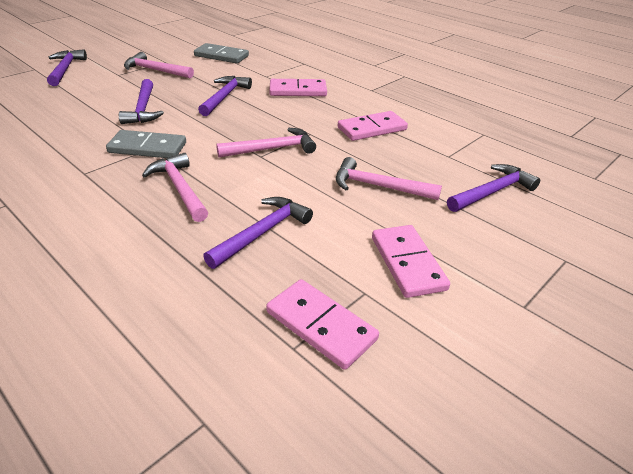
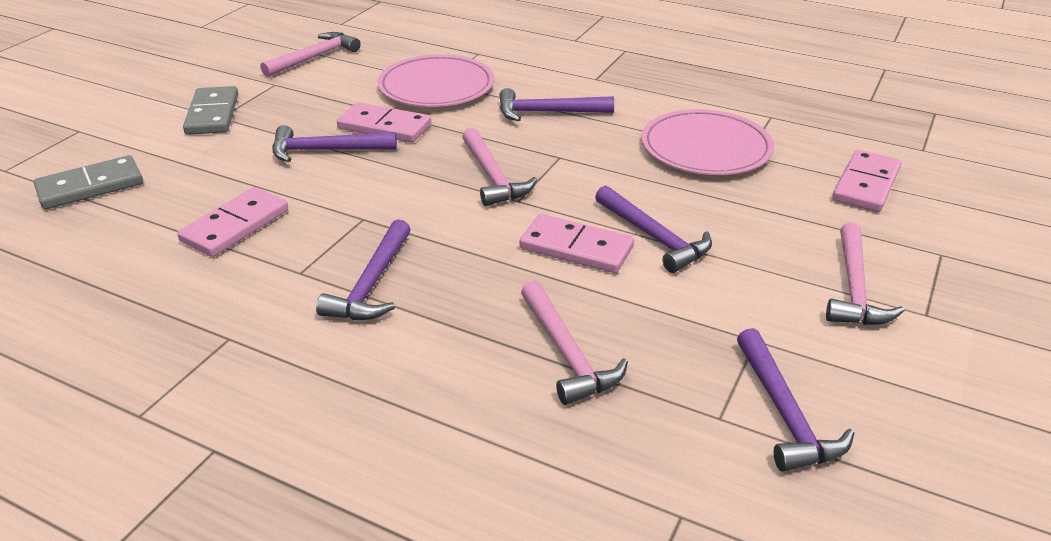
pink plate: 0 -> 2

